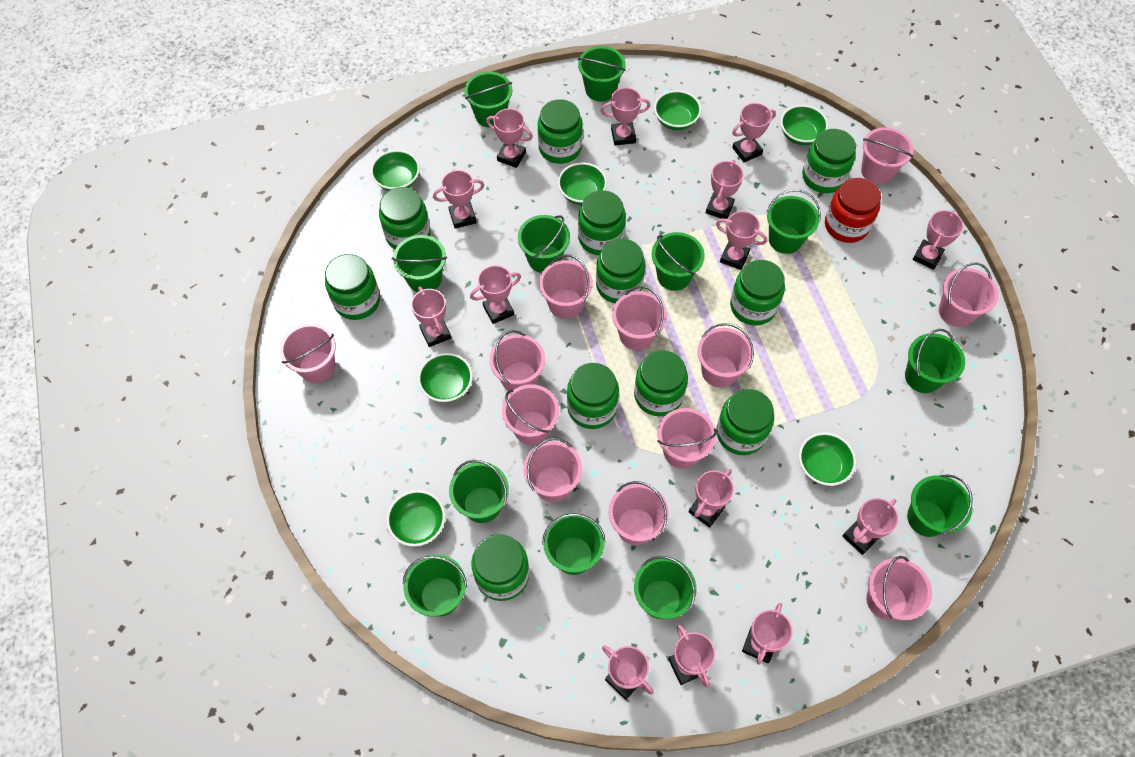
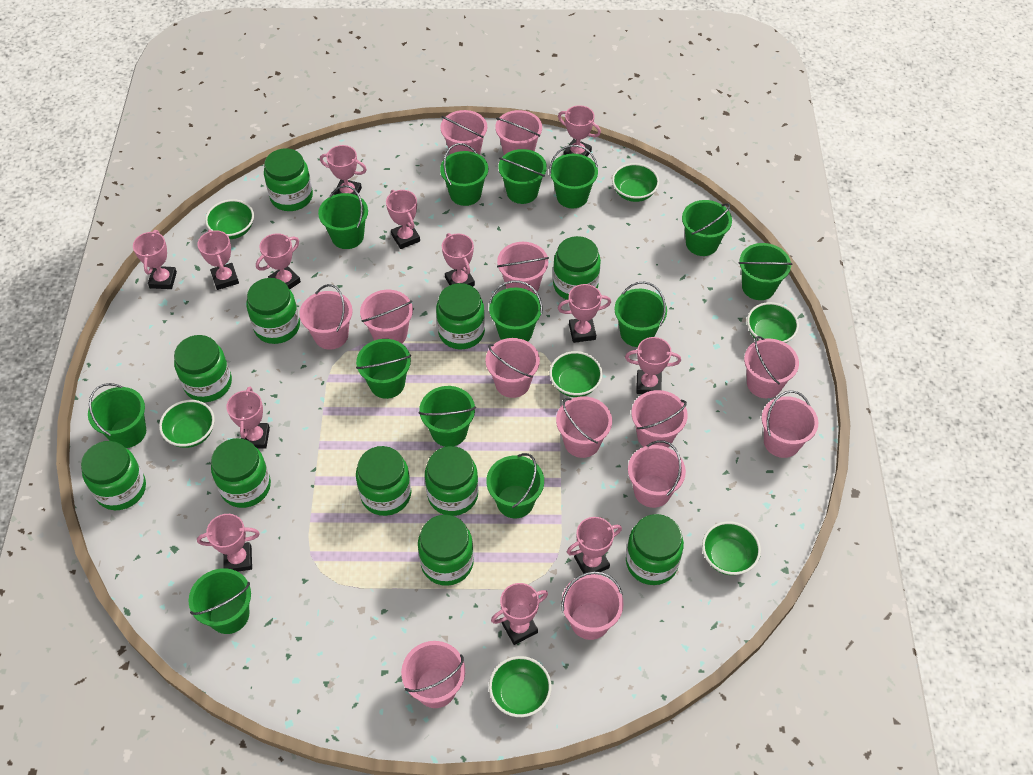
green bucket: 12 -> 13
pink bucket: 12 -> 13
pink trophy: 14 -> 13
red jar: 1 -> 0

